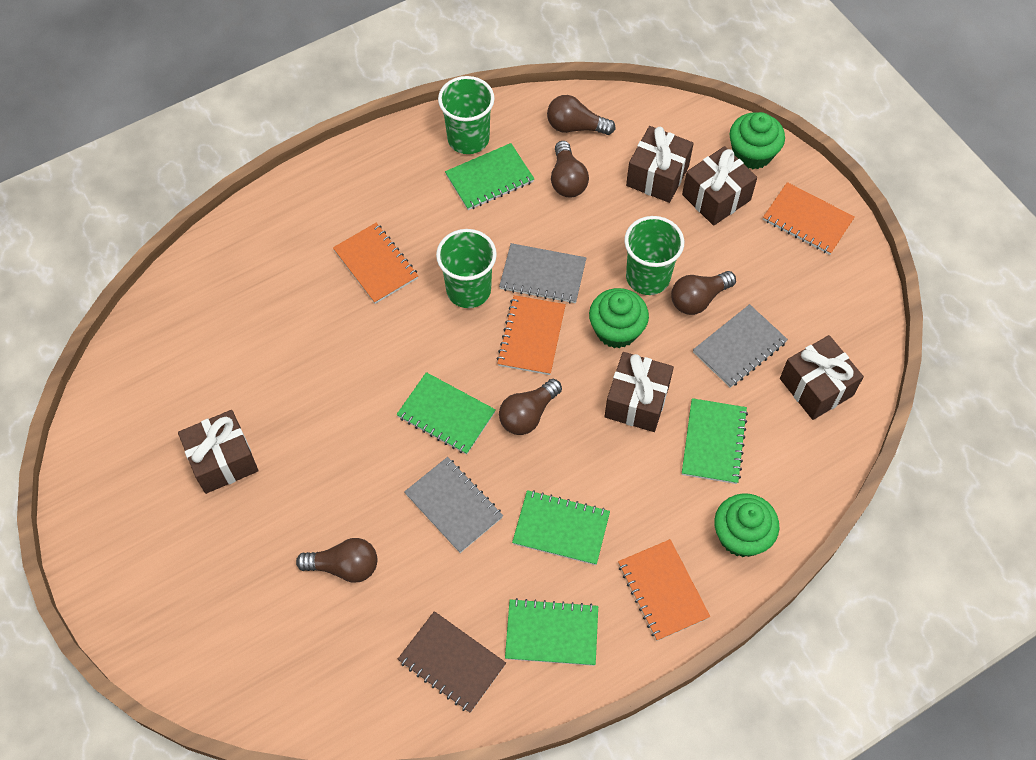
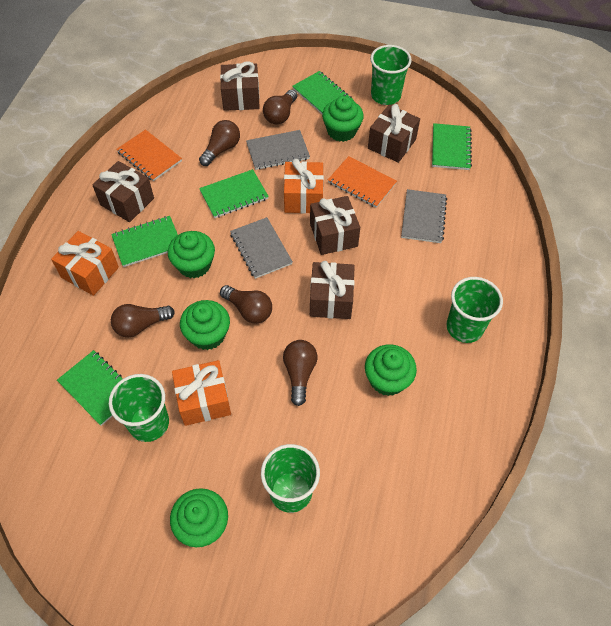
brown notebook: 1 -> 0
green cup: 3 -> 4
green cupcake: 3 -> 5
orange gift: 0 -> 3
orange notebook: 4 -> 2

